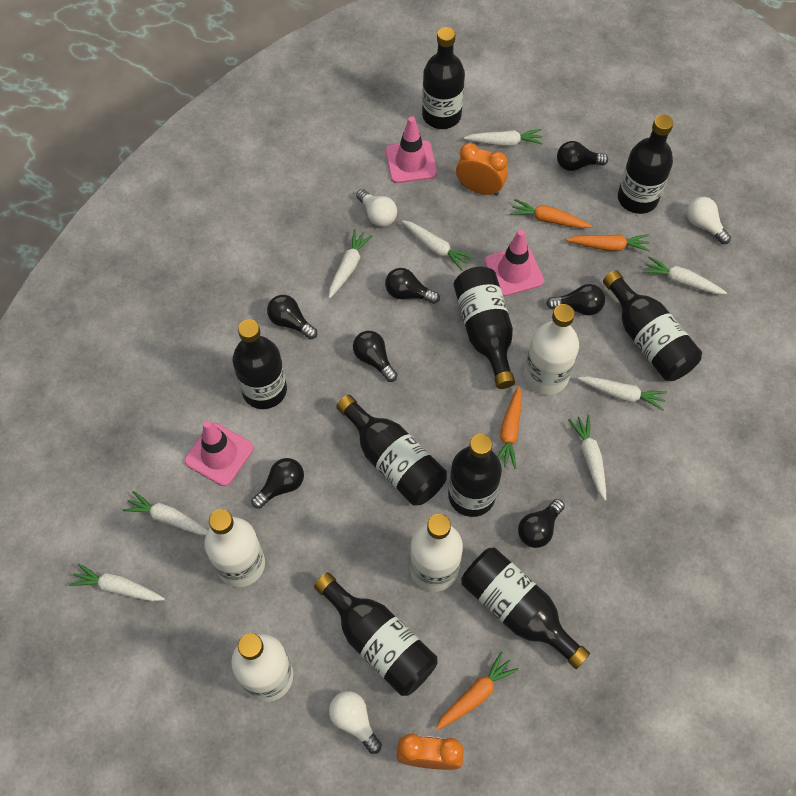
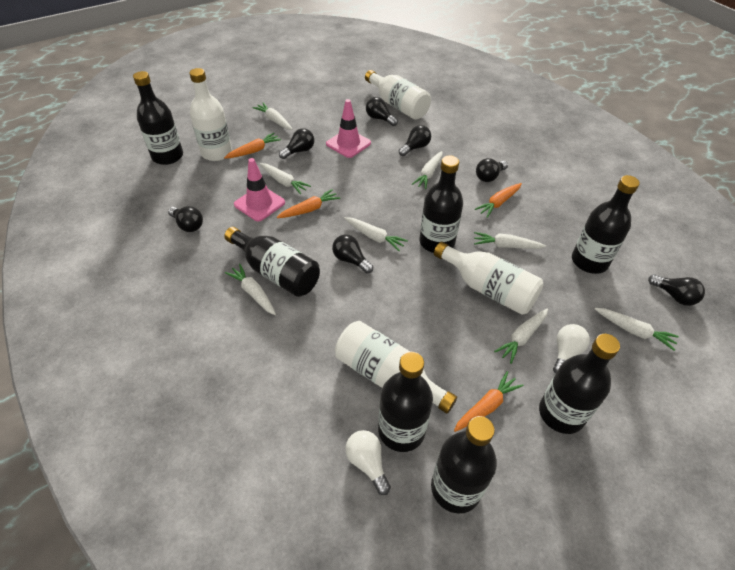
black bottle: 9 -> 7
orange clock: 2 -> 0
pink traffic cone: 3 -> 2
white light bulb: 3 -> 2

